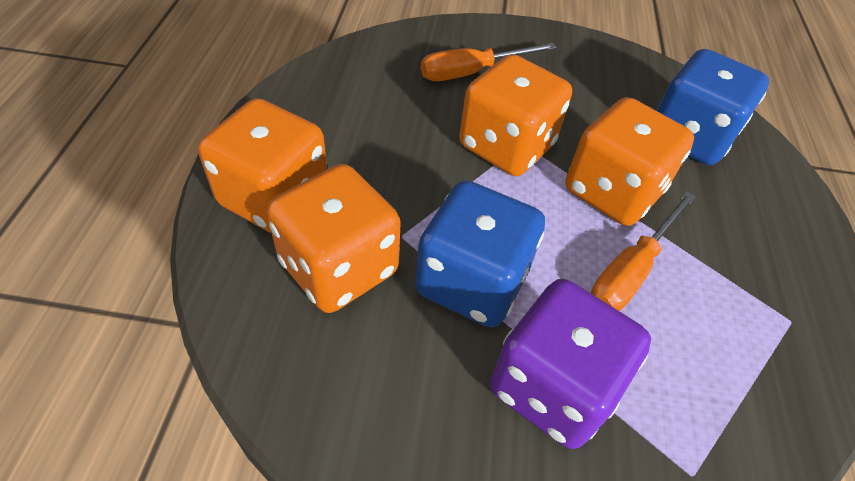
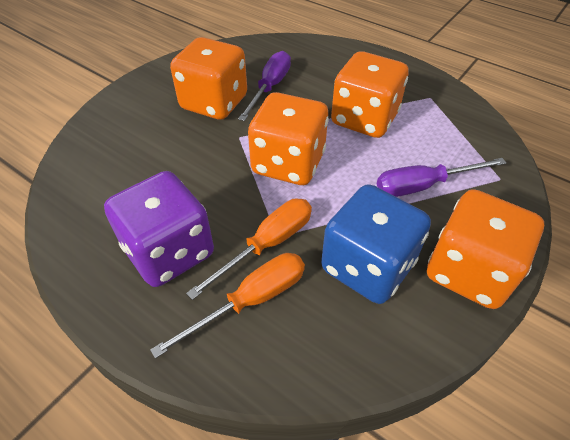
blue dice: 2 -> 1
purple screwdriver: 0 -> 2

